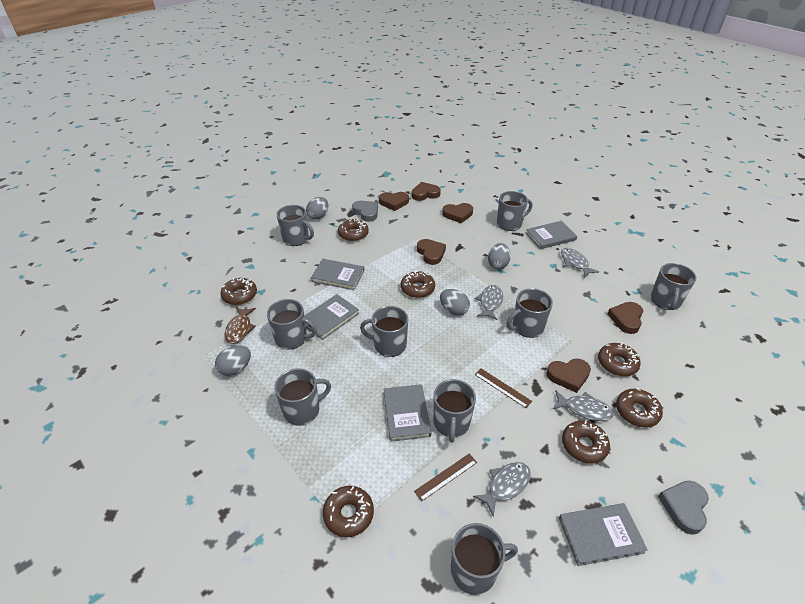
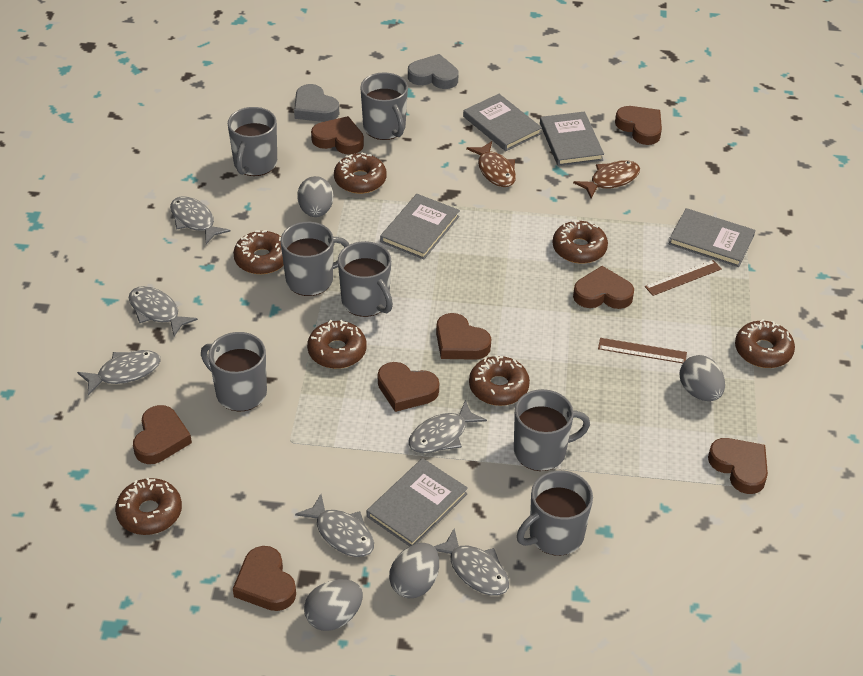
brown fish: 1 -> 2
brown heart: 6 -> 8
grey fish: 4 -> 6
grey mug: 9 -> 7

